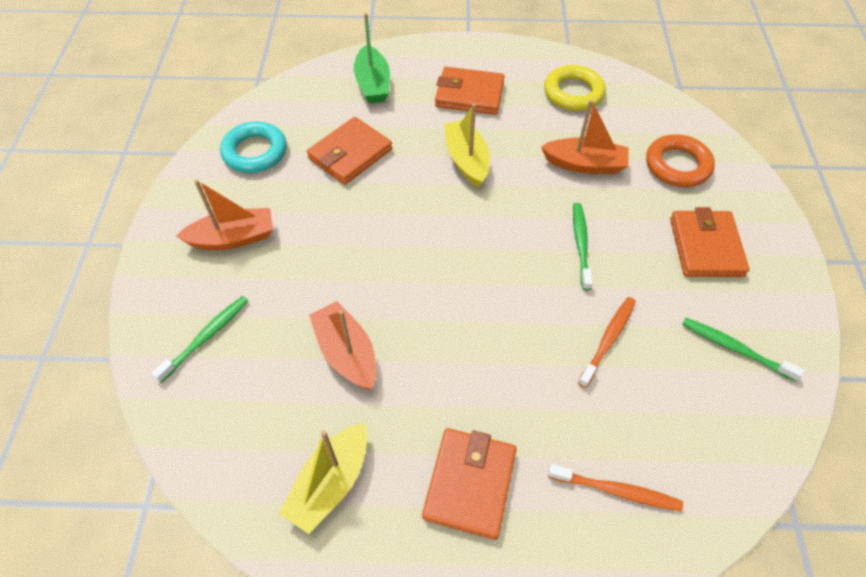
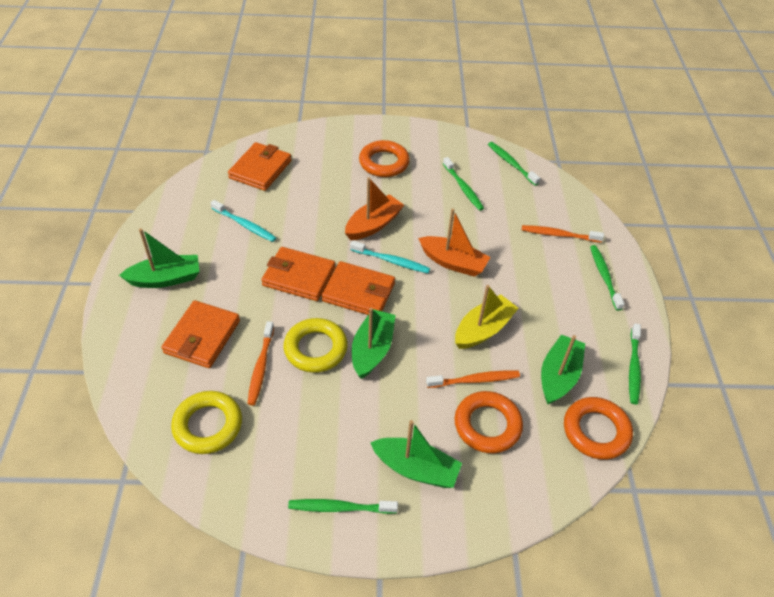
green boat: 1 -> 4
green toothbrush: 3 -> 5
orange boat: 3 -> 2
orange ring: 1 -> 3
orange toothbrush: 2 -> 3
turquoise ring: 1 -> 0
turquoise toothbrush: 0 -> 2
yellow boat: 2 -> 1
yellow ring: 1 -> 2

